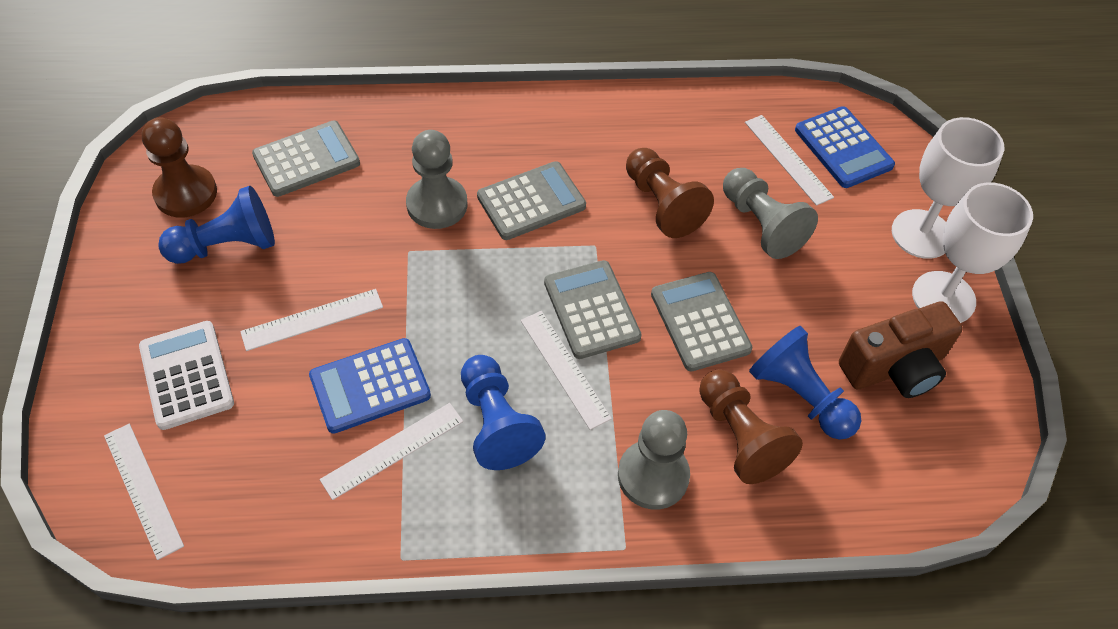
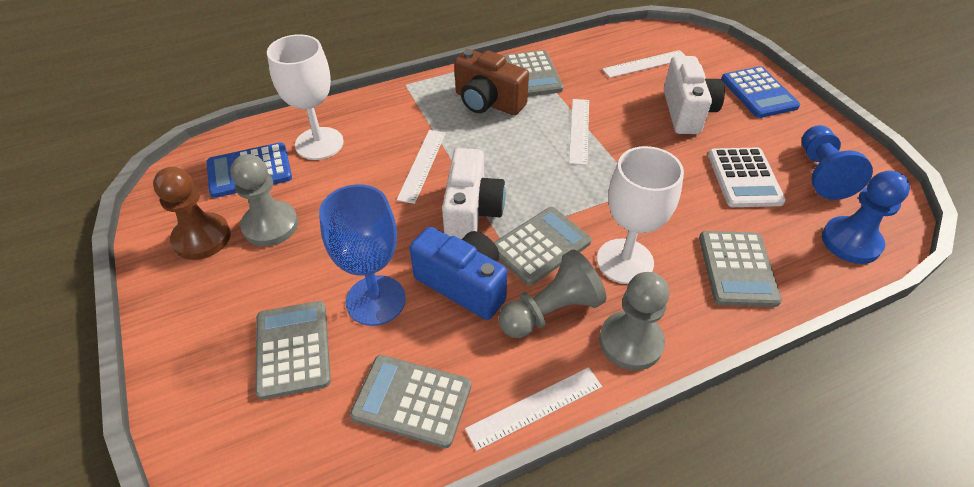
blue camera: 0 -> 1
blue goblet: 0 -> 1
blue pawn: 3 -> 2
brown pawn: 3 -> 1
grey calculator: 4 -> 5
white camera: 0 -> 2
white ruler: 5 -> 4

